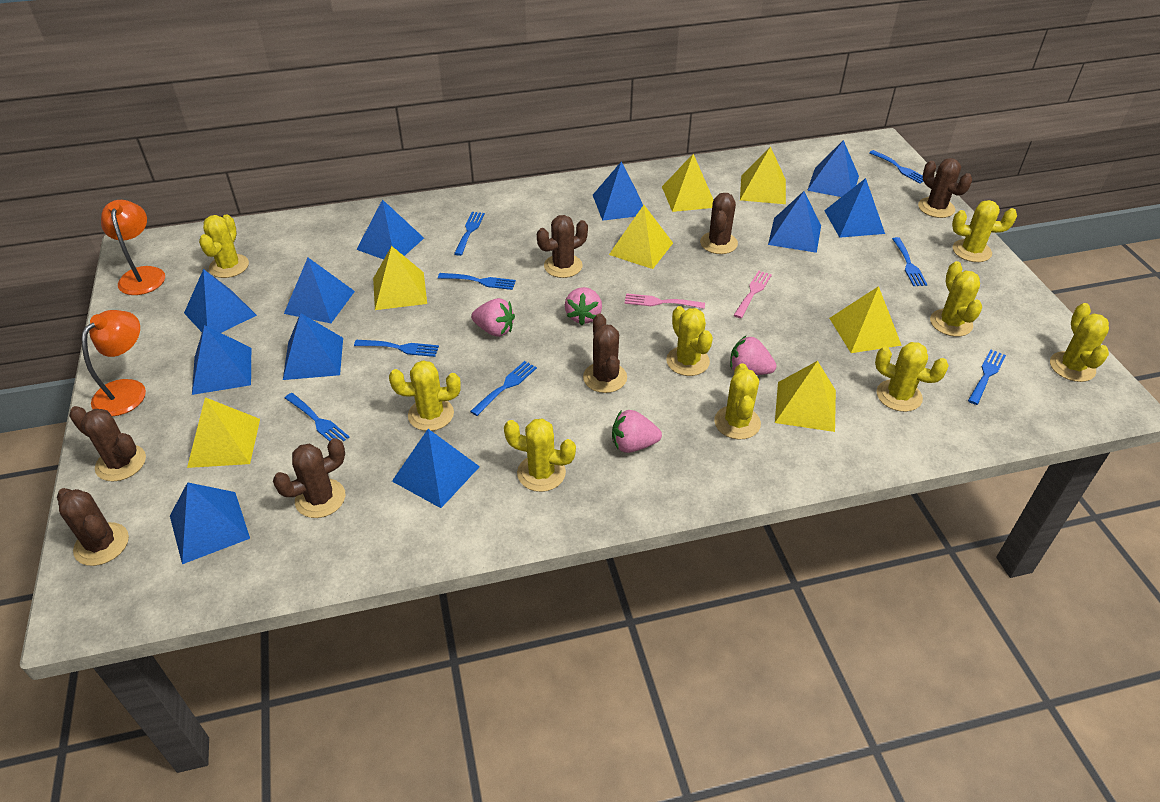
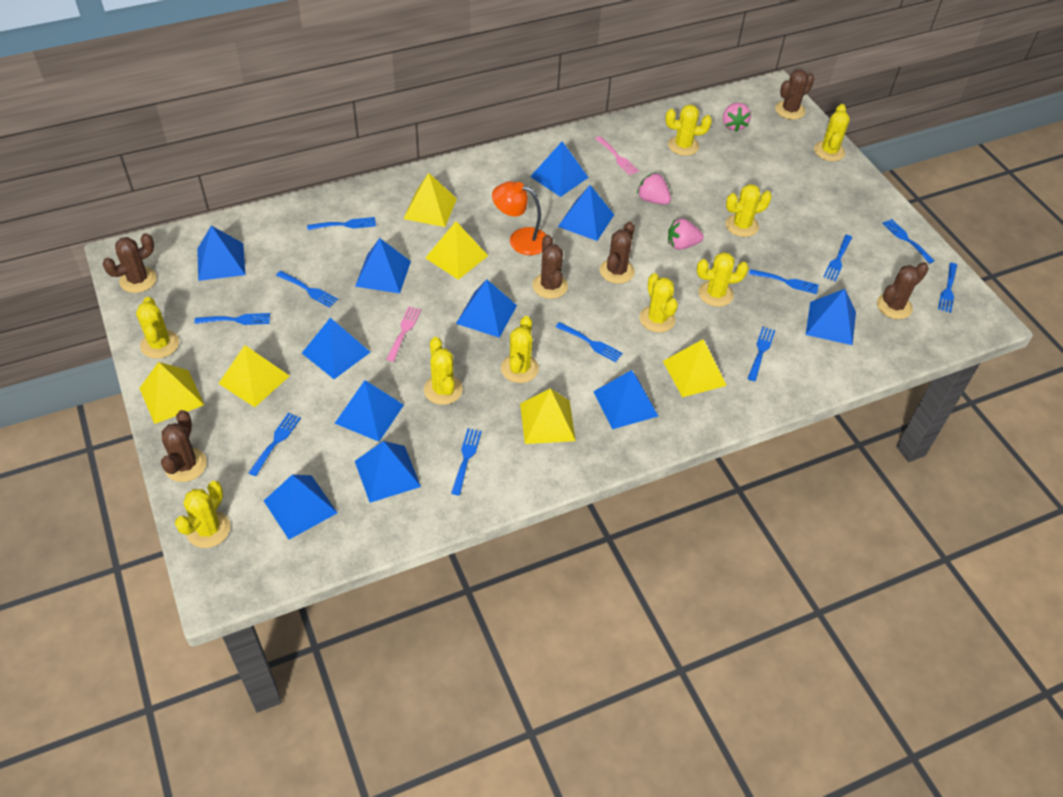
blue fork: 8 -> 11
brown cactus: 7 -> 6
orange lamp: 2 -> 1
pink strawberry: 4 -> 3
yellow pyramid: 7 -> 6

